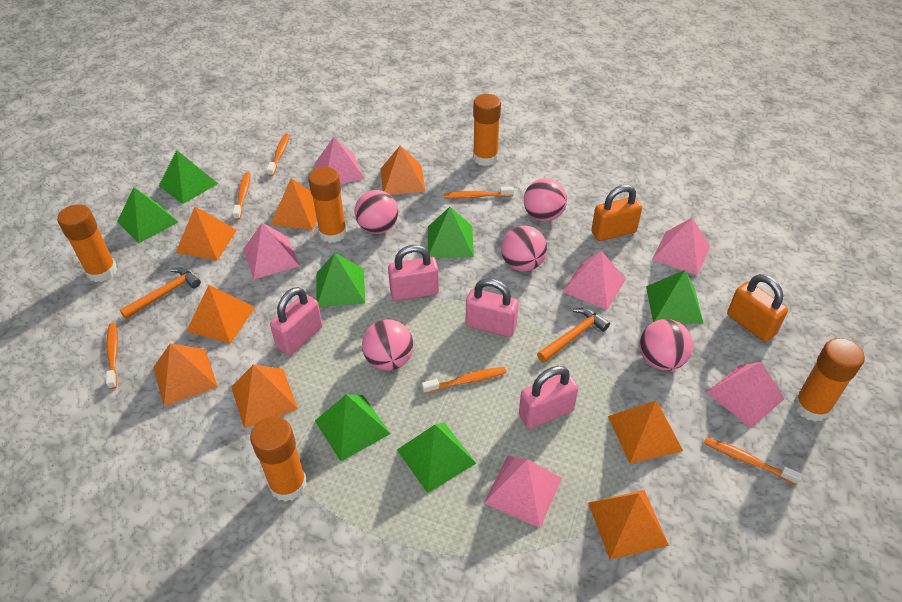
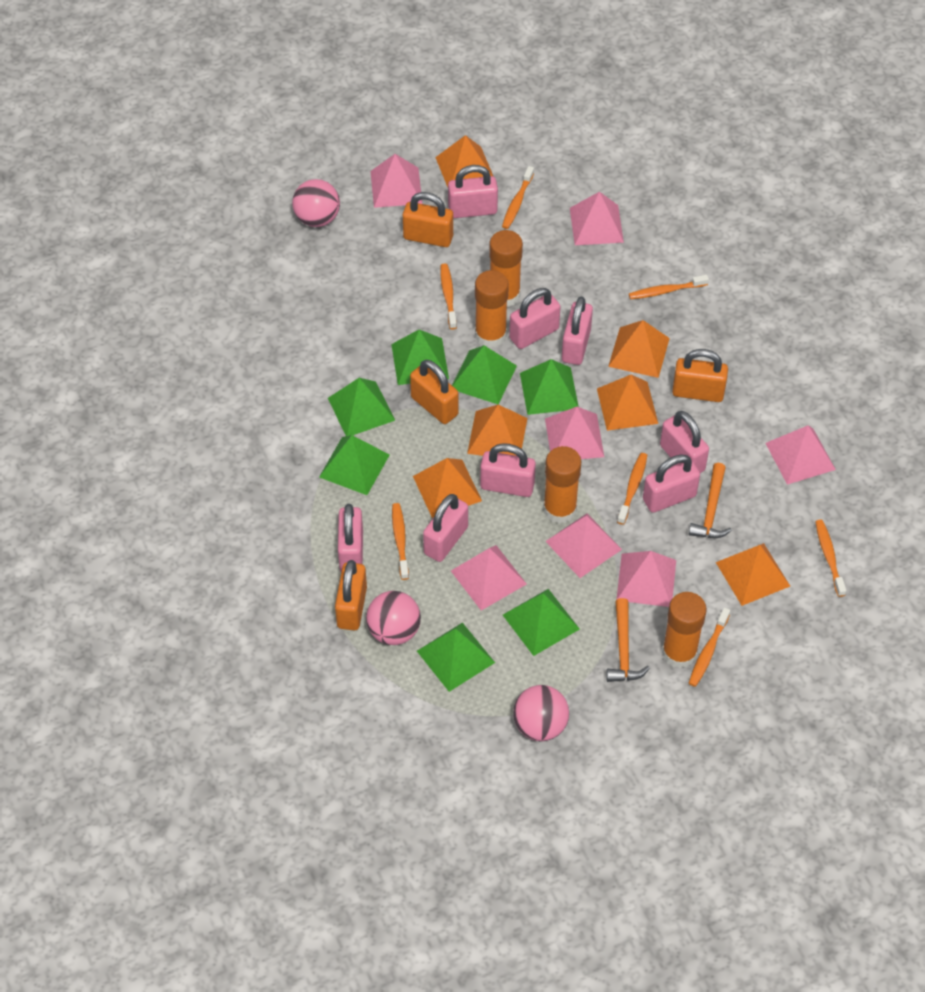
orange glue stick: 5 -> 4
orange padlock: 2 -> 4
orange pyramid: 8 -> 6
orange toothbrush: 6 -> 7
pink ball: 5 -> 3
pink padlock: 4 -> 8
pink pyramid: 6 -> 7

